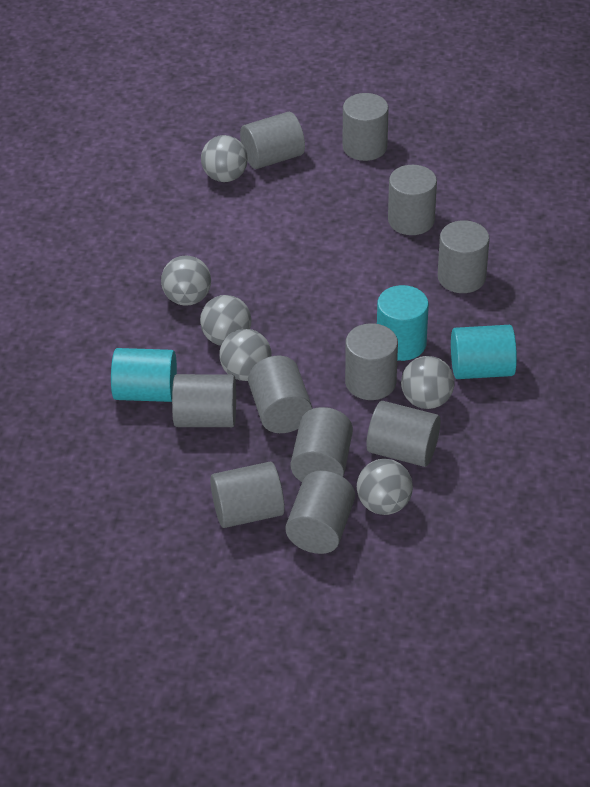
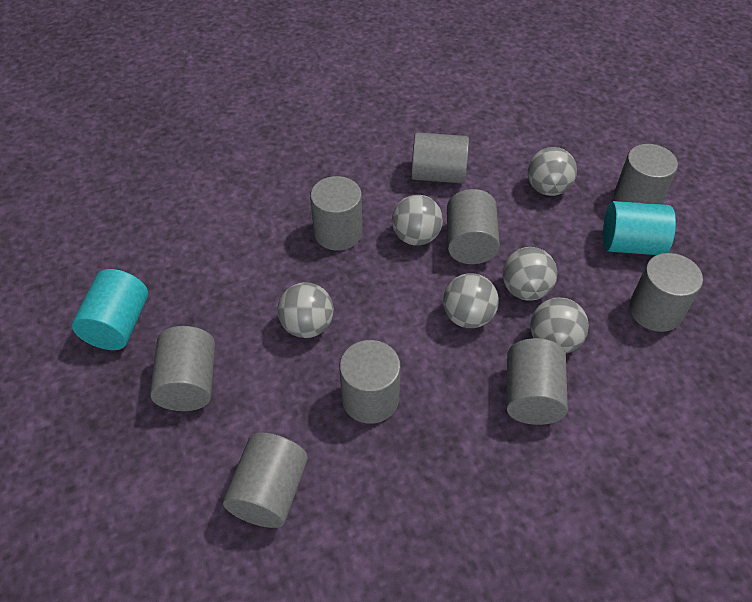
grey cylinder: 11 -> 9
turquoise cylinder: 3 -> 2

